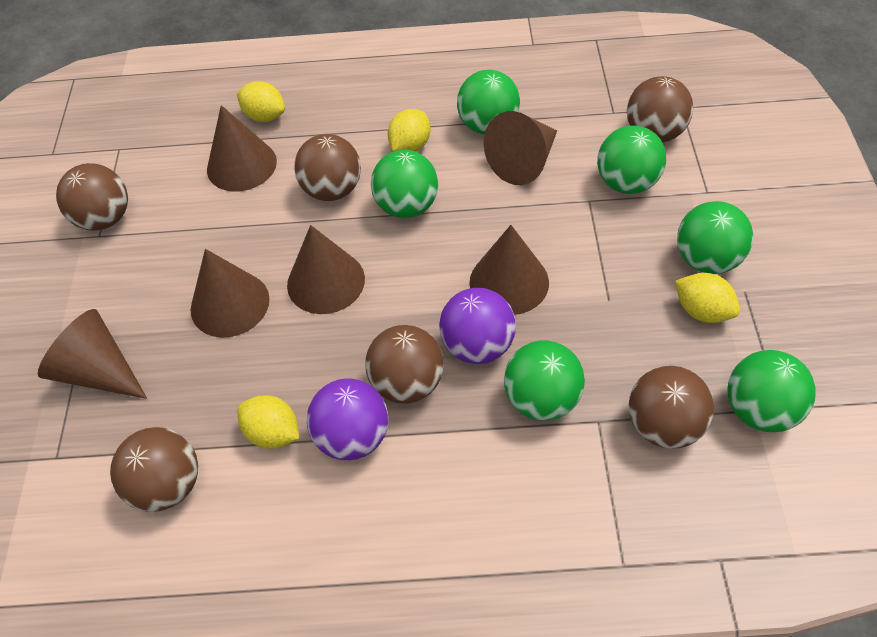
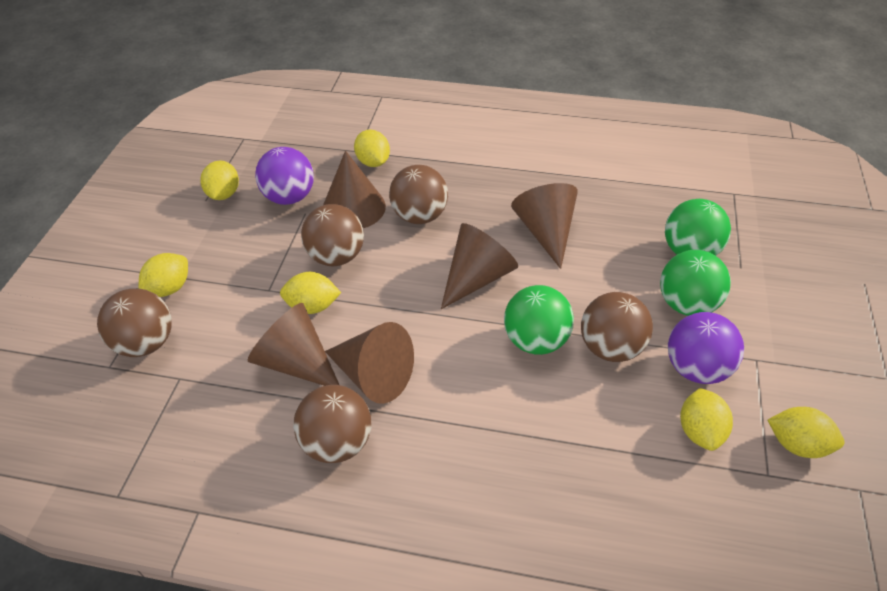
brown ball: 6 -> 5
brown cone: 6 -> 5
green ball: 6 -> 3
yellow lemon: 4 -> 6

